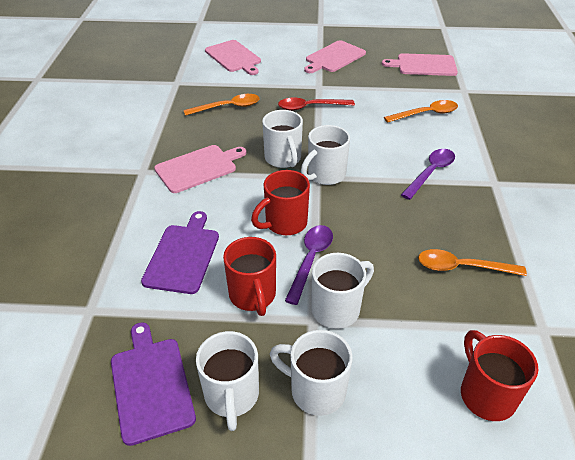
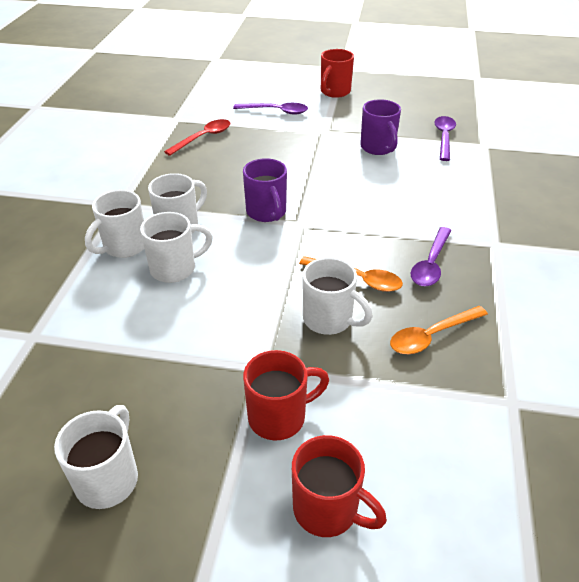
orange spoon: 3 -> 2
pink cutting board: 4 -> 0
purple cutting board: 2 -> 0
purple mug: 0 -> 2
purple spoon: 2 -> 3

